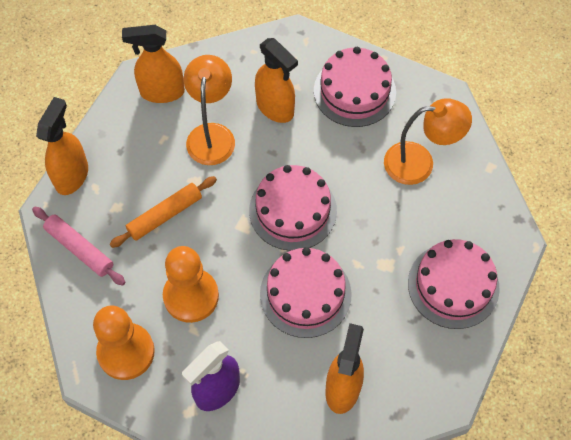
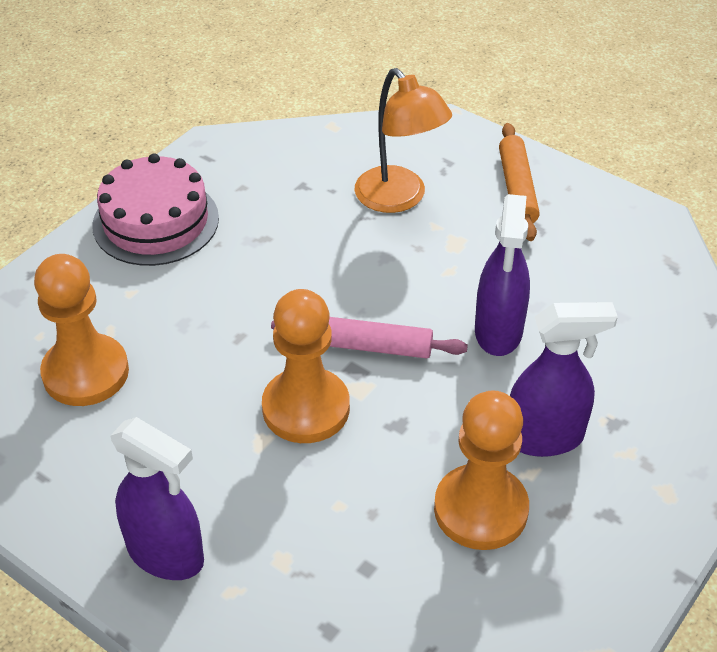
orange lamp: 2 -> 1
orange pawn: 2 -> 3
orange spray bottle: 4 -> 0
pink cake: 4 -> 1
purple spray bottle: 1 -> 3

